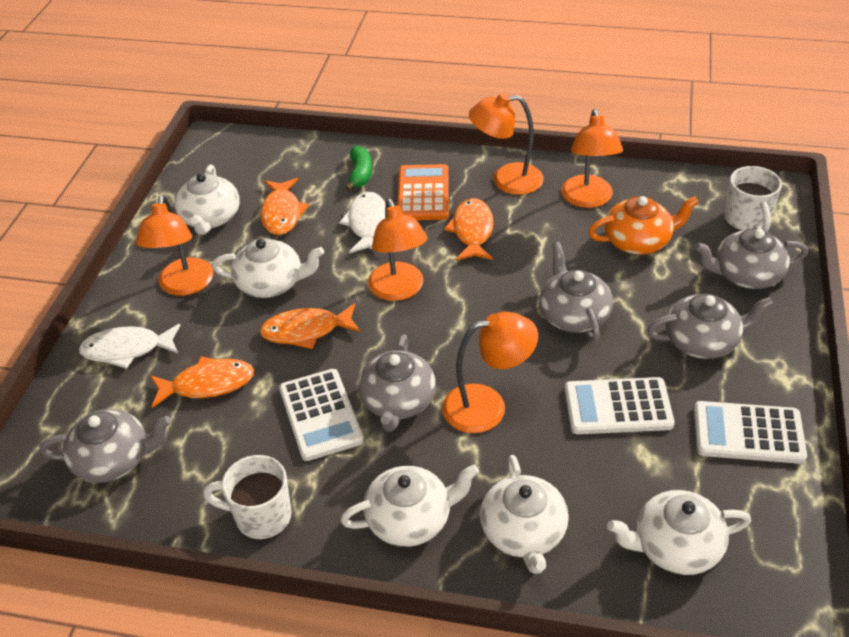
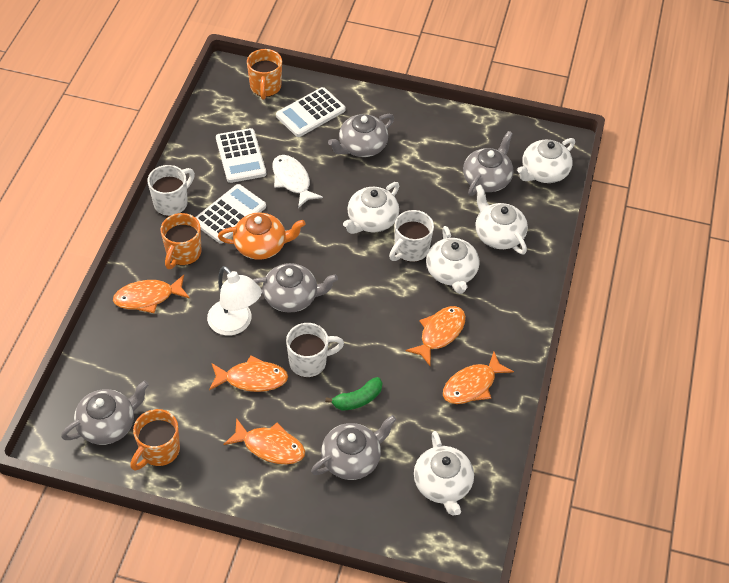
orange calculator: 1 -> 0
orange fish: 4 -> 5
orange lamp: 5 -> 0
orange mug: 0 -> 3
white fish: 2 -> 1
white lamp: 0 -> 1
white mug: 2 -> 3

